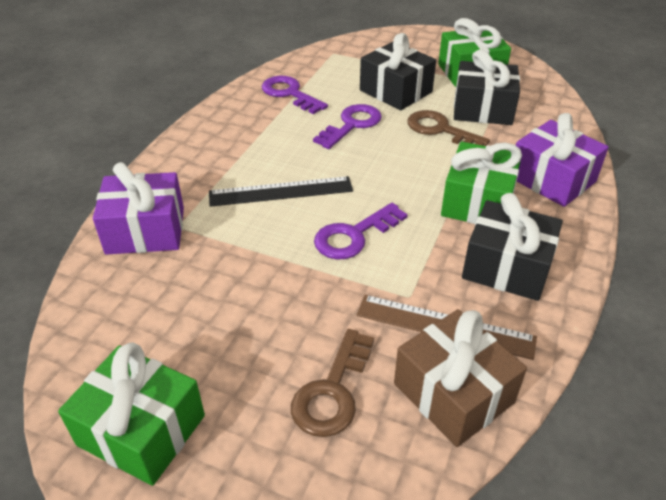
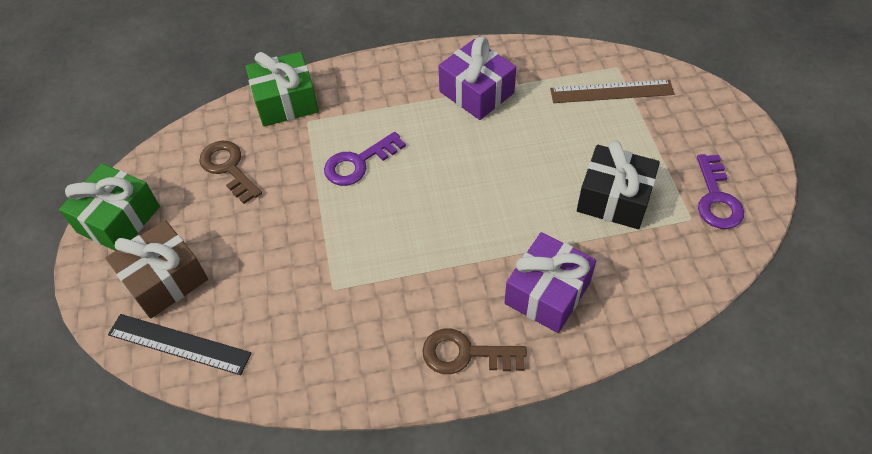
black gift: 3 -> 1
green gift: 3 -> 2
purple key: 3 -> 2

